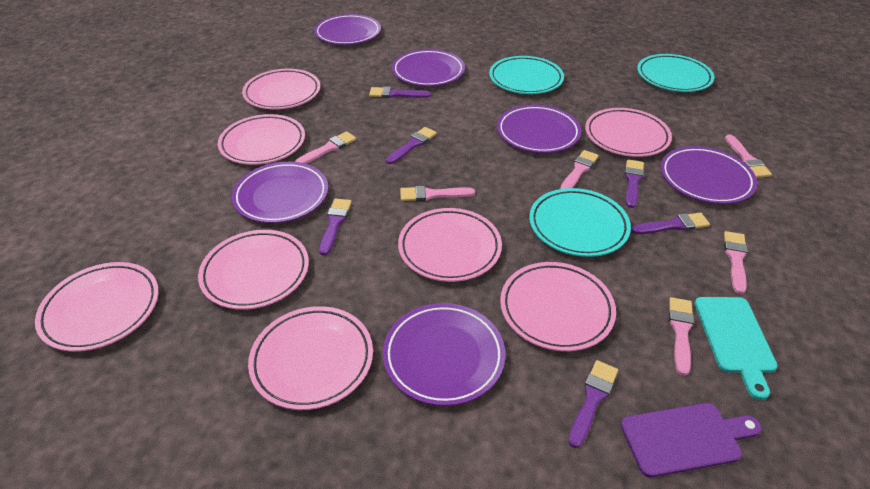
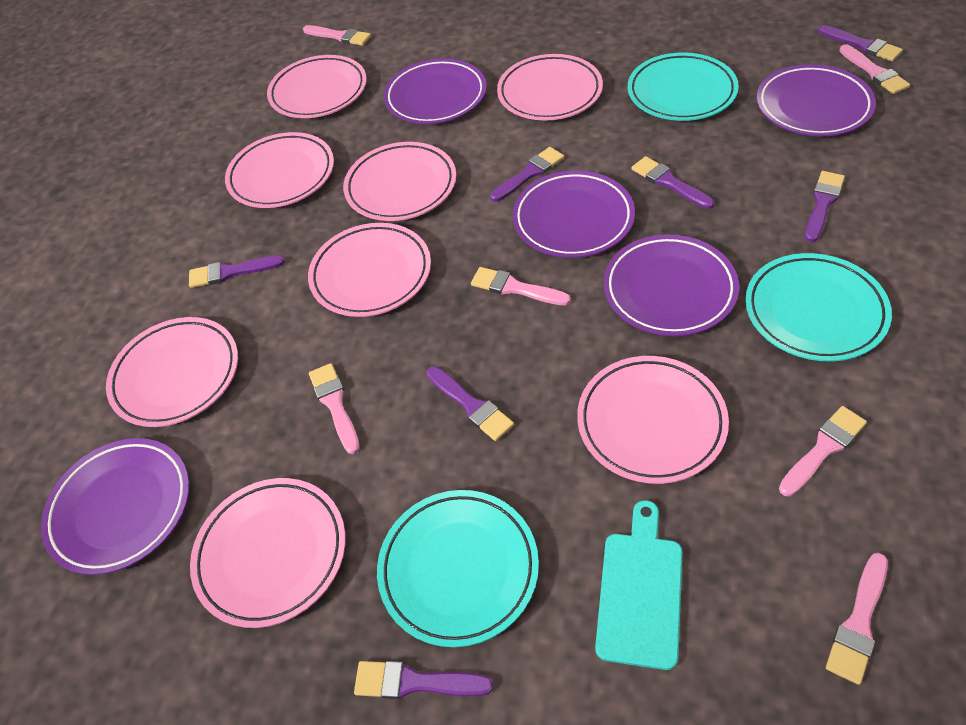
purple brush: 6 -> 7
purple cutting board: 1 -> 0
purple plate: 6 -> 5

